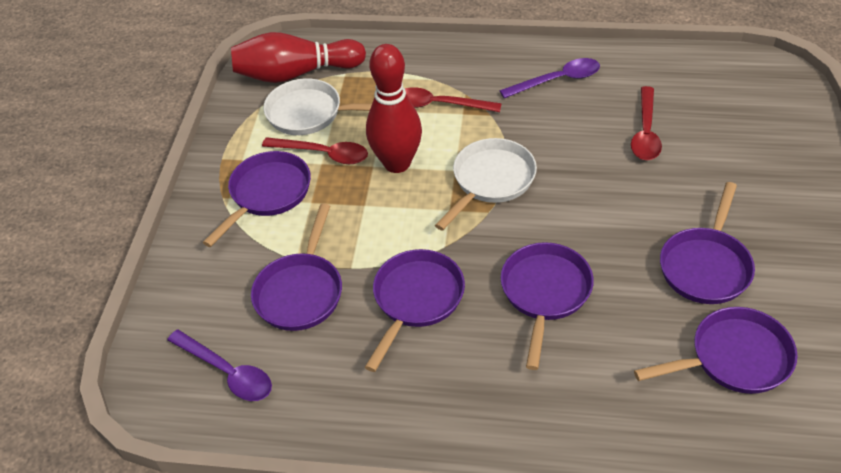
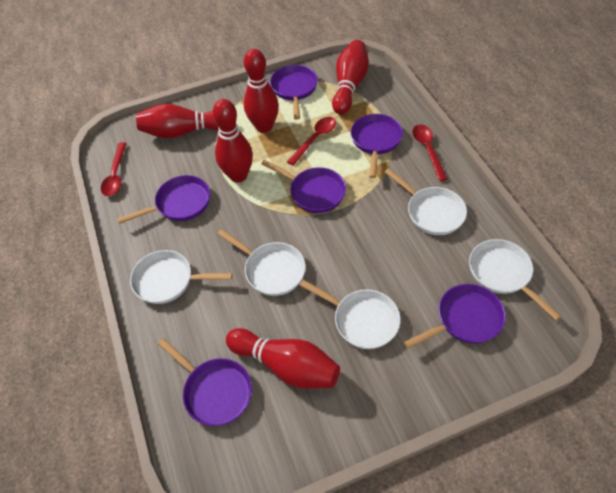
purple spoon: 2 -> 0
red bowling pin: 2 -> 5
white pan: 2 -> 5

